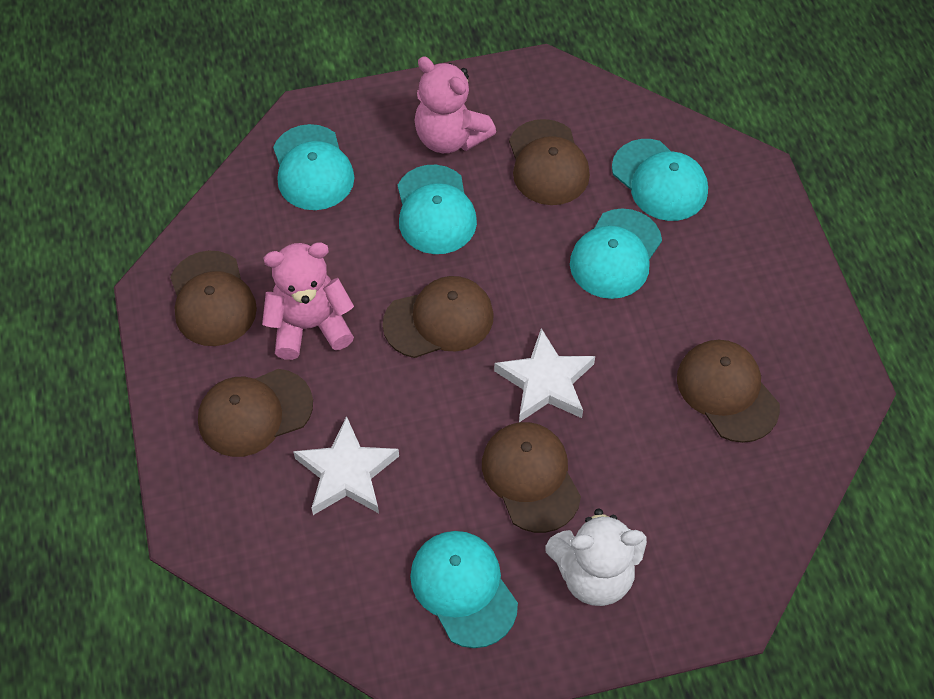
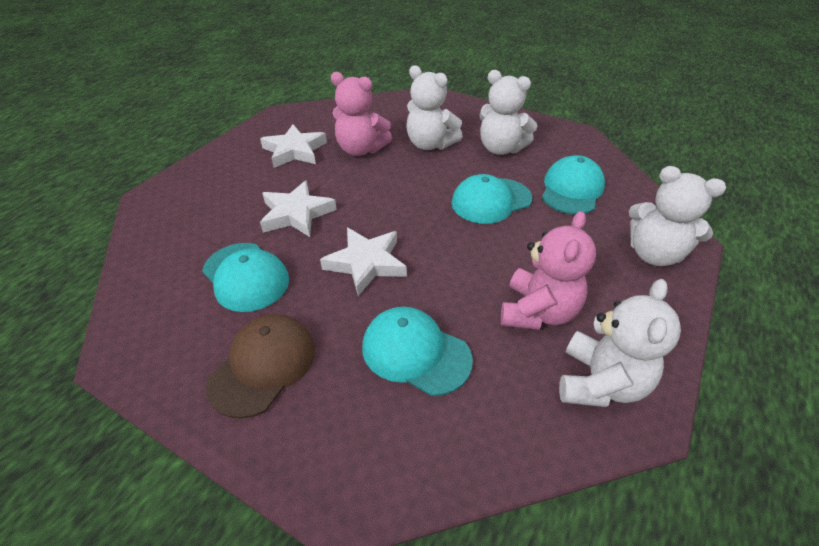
brown cap: 6 -> 1
turquoise cap: 5 -> 4
white star: 2 -> 3
white teddy bear: 1 -> 4

